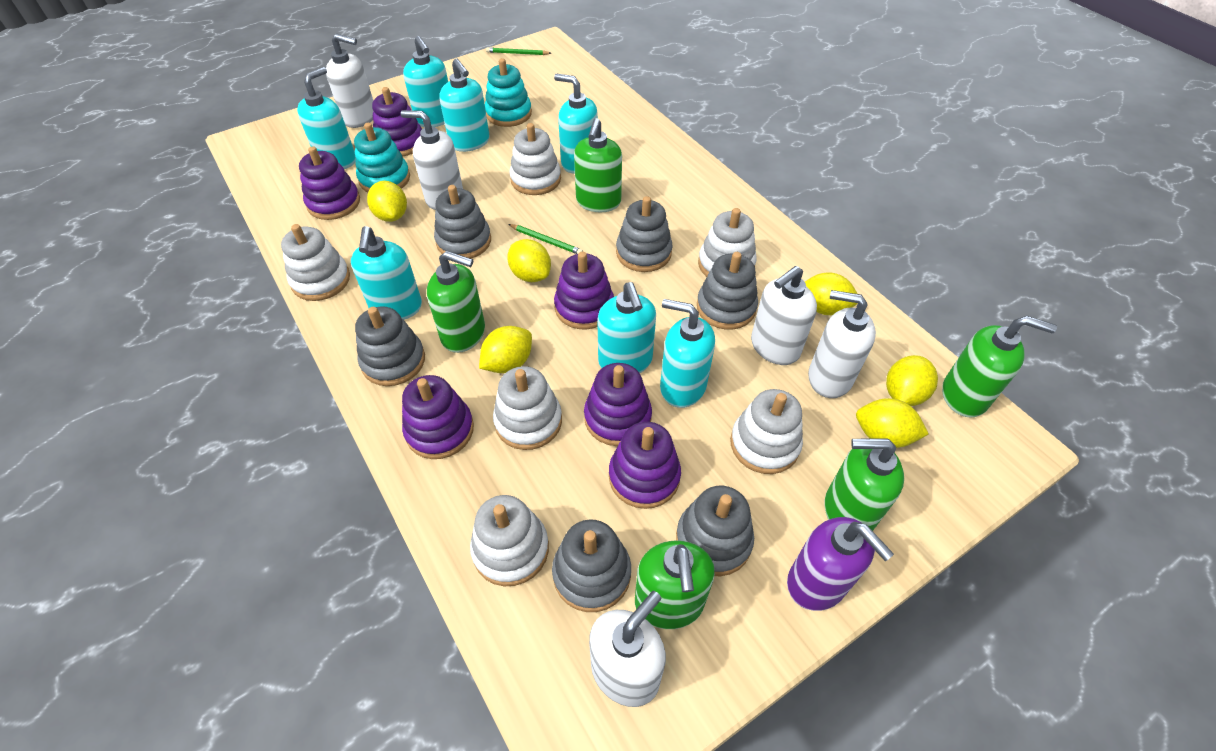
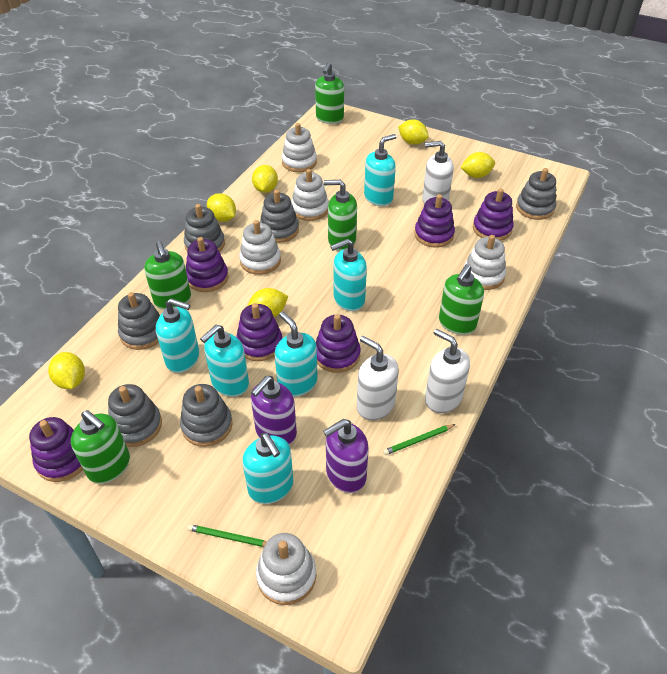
purple soap dispenser: 1 -> 2
turquoise soap dispenser: 7 -> 6
turquoise stacking toy: 2 -> 0
white soap dispenser: 5 -> 3
white stacking toy: 6 -> 5

